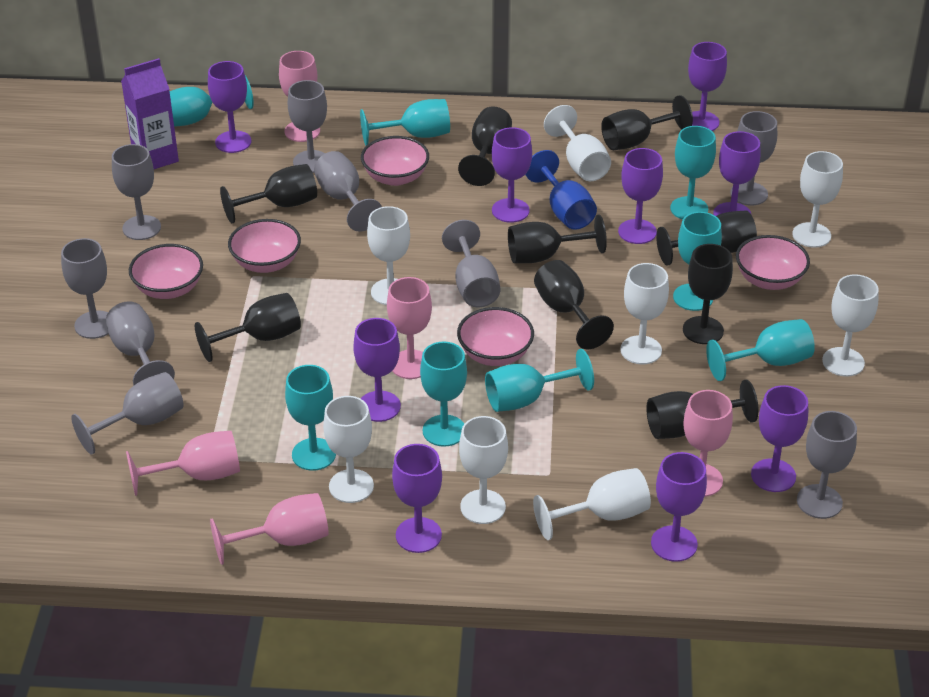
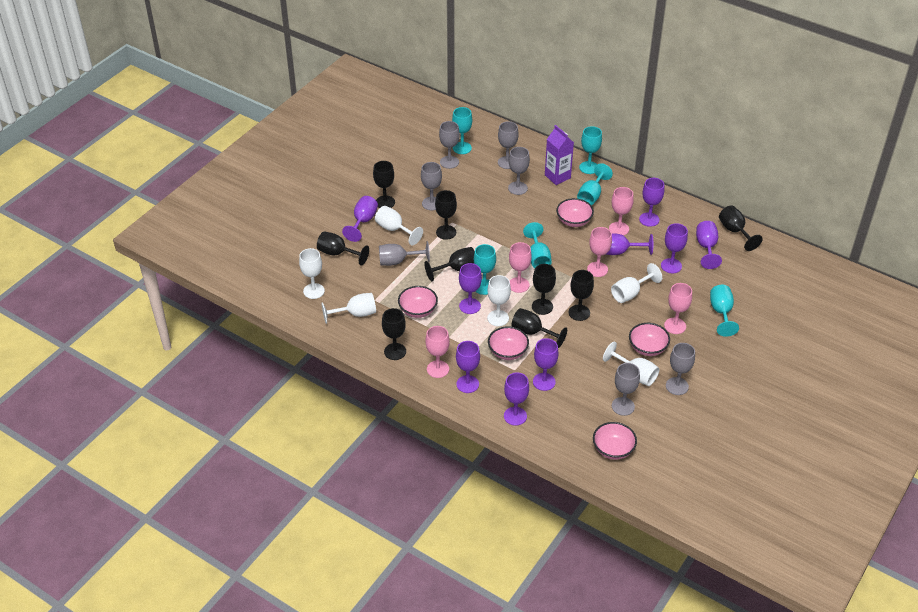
blue goblet: 1 -> 0
grey goblet: 9 -> 7
turquoise goblet: 8 -> 6
white goblet: 8 -> 6

